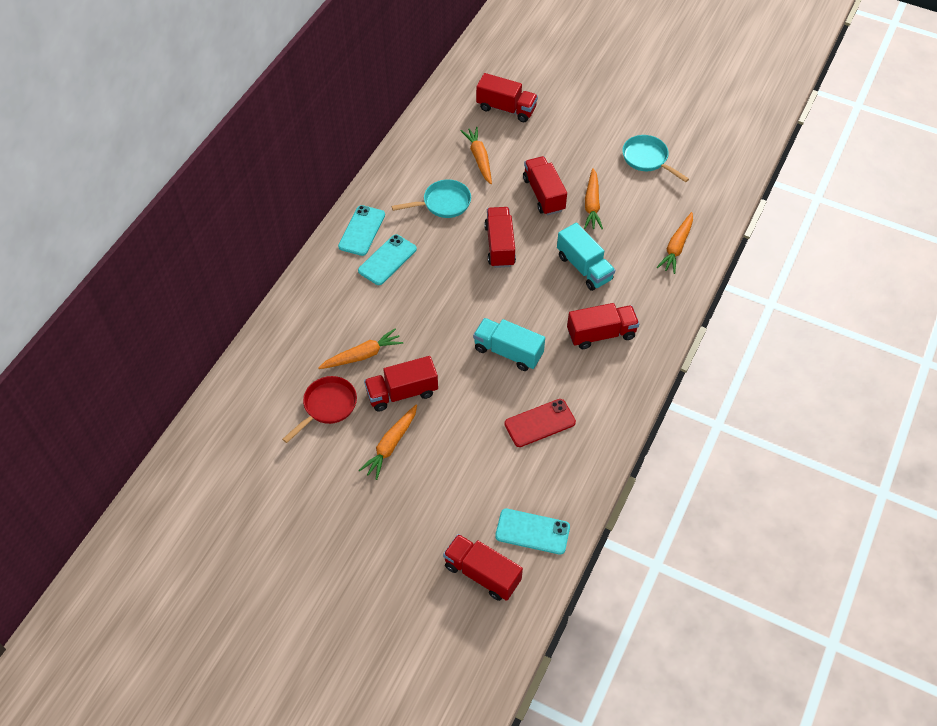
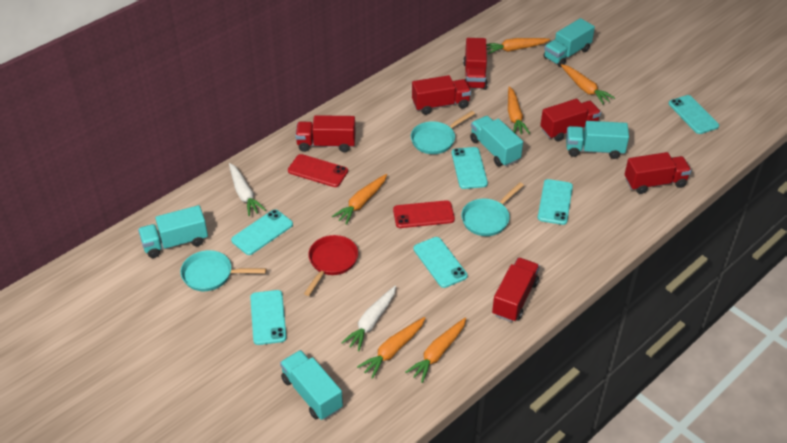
orange carrot: 5 -> 6
red phone: 1 -> 2
turquoise pan: 2 -> 3
turquoise phone: 3 -> 6
turquoise truck: 2 -> 5
white carrot: 0 -> 2

